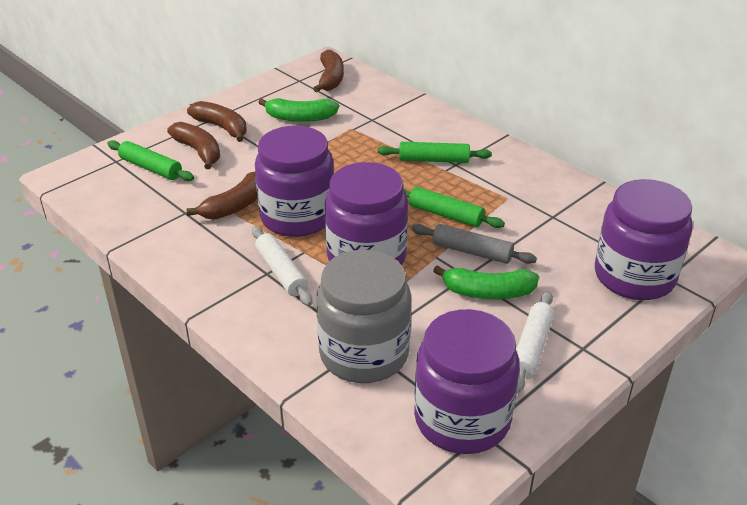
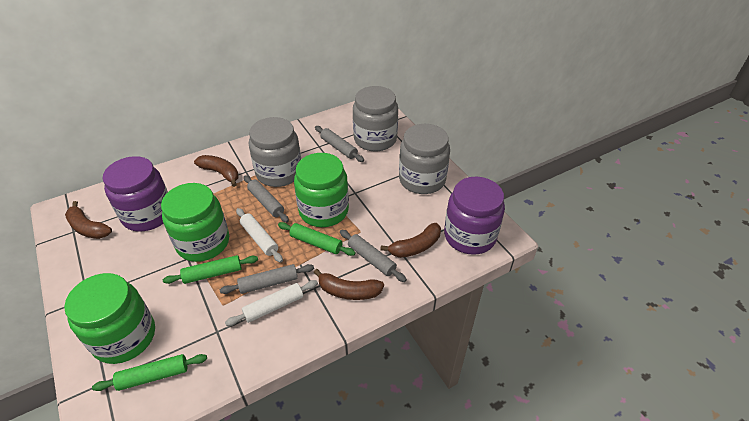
green banana: 2 -> 0
green jar: 0 -> 3
grey jar: 1 -> 3
grey rolling pin: 1 -> 4
purple jar: 4 -> 2

